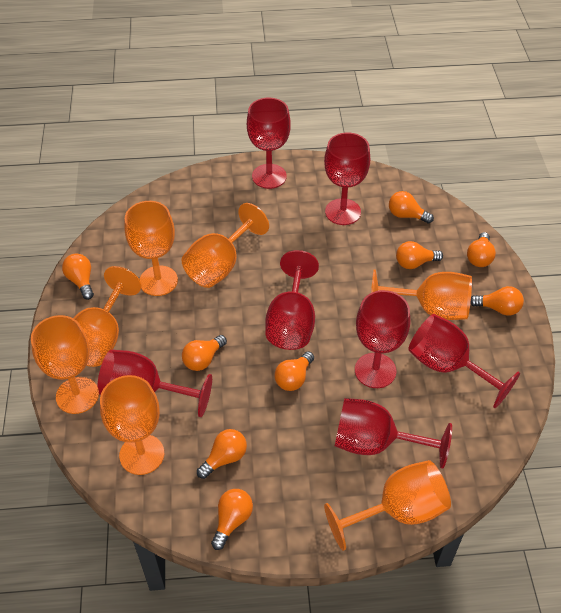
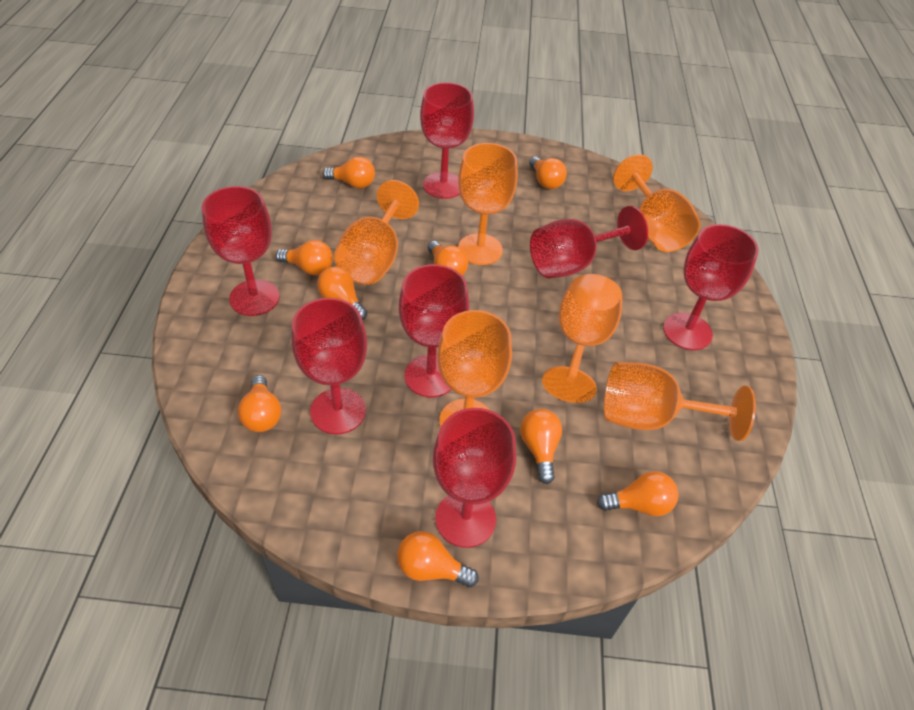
orange goblet: 7 -> 6

